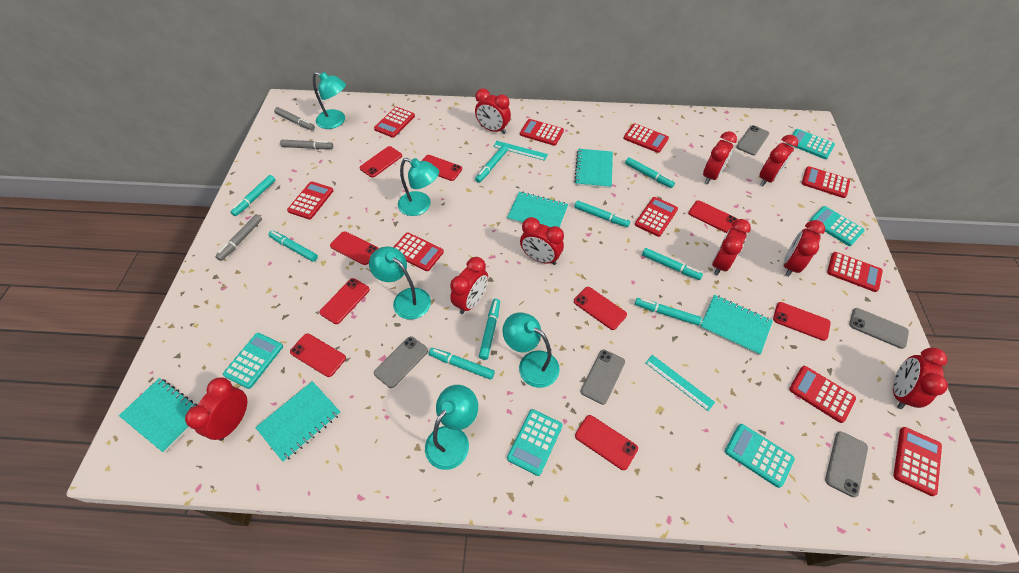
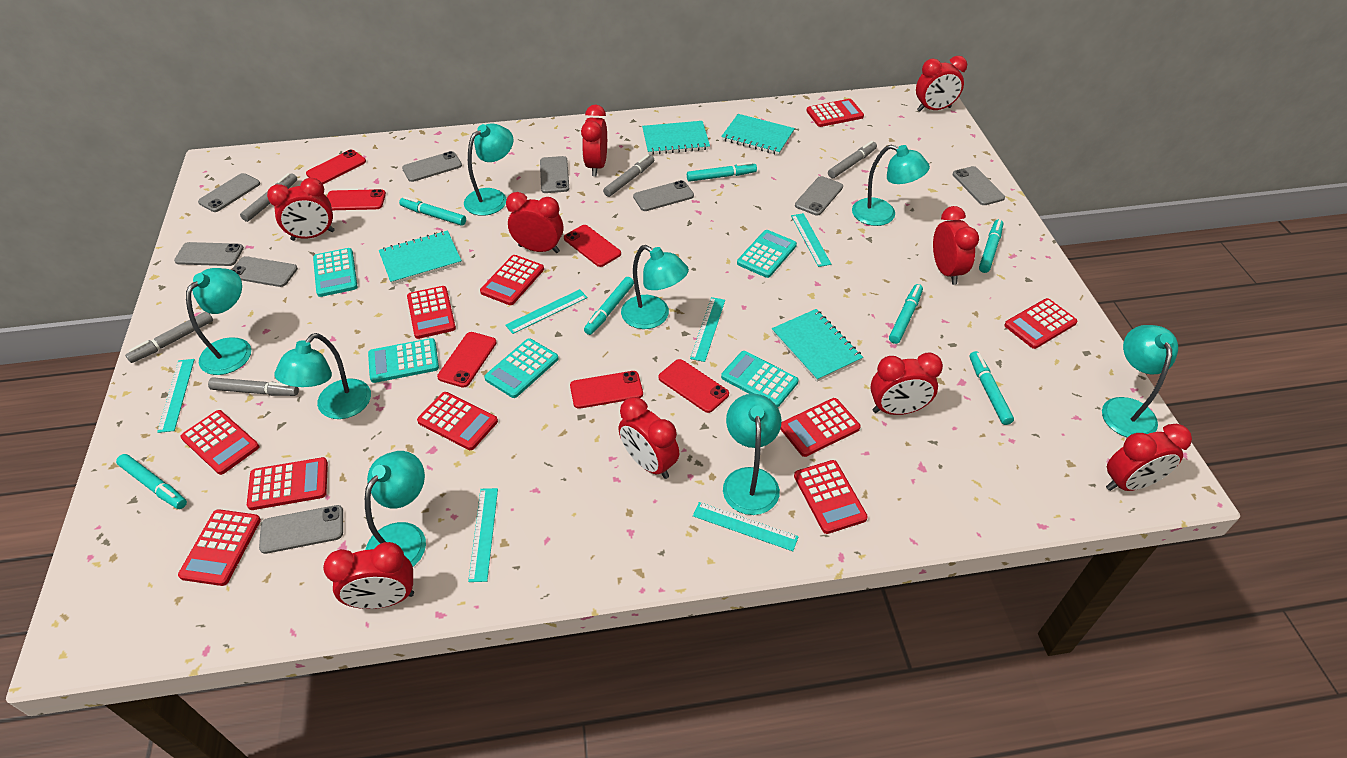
grey marker: 3 -> 5
grey phone: 5 -> 9
red phone: 9 -> 6
turquoise lamp: 5 -> 8
turquoise marker: 9 -> 7
turquoise notebook: 5 -> 4
turquoise ruler: 2 -> 6

